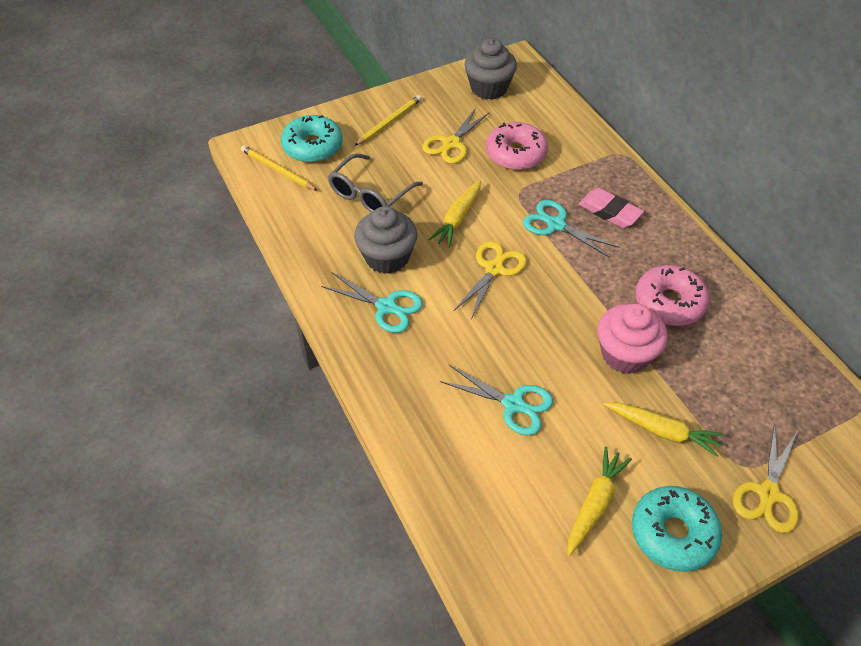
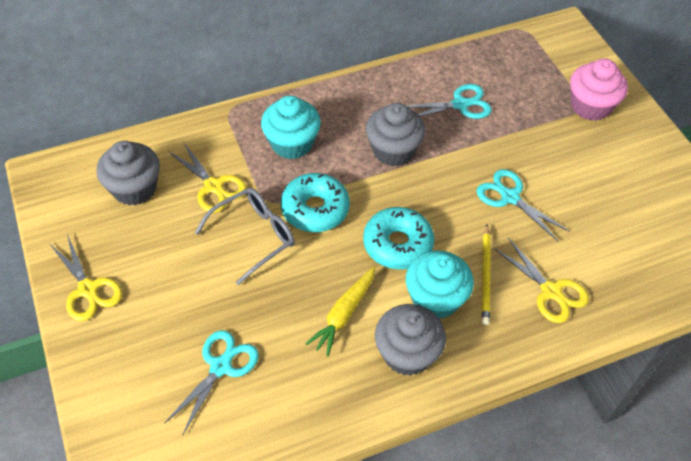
grey cupcake: 2 -> 3
pink donut: 2 -> 0
pink eraser: 1 -> 0
turquoise cupcake: 0 -> 2
yellow carrot: 3 -> 1
yellow pencil: 2 -> 1

